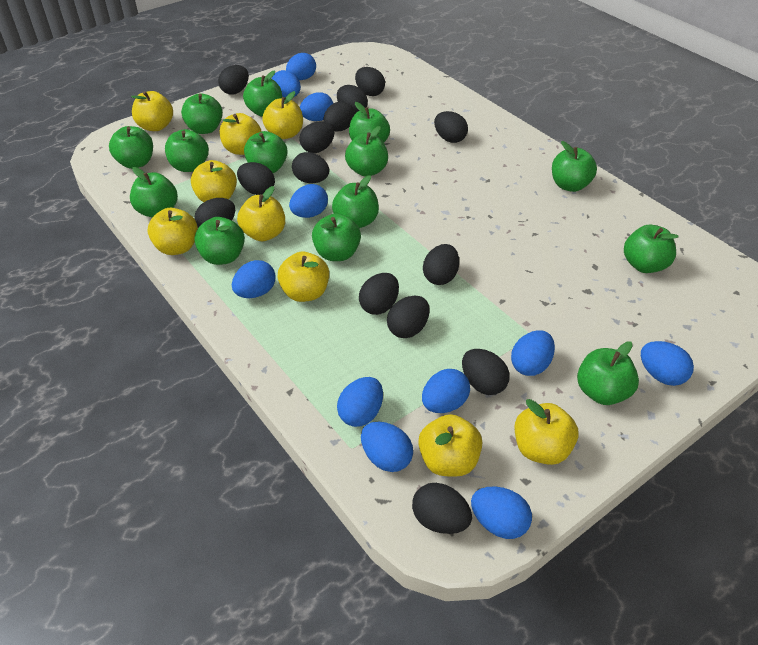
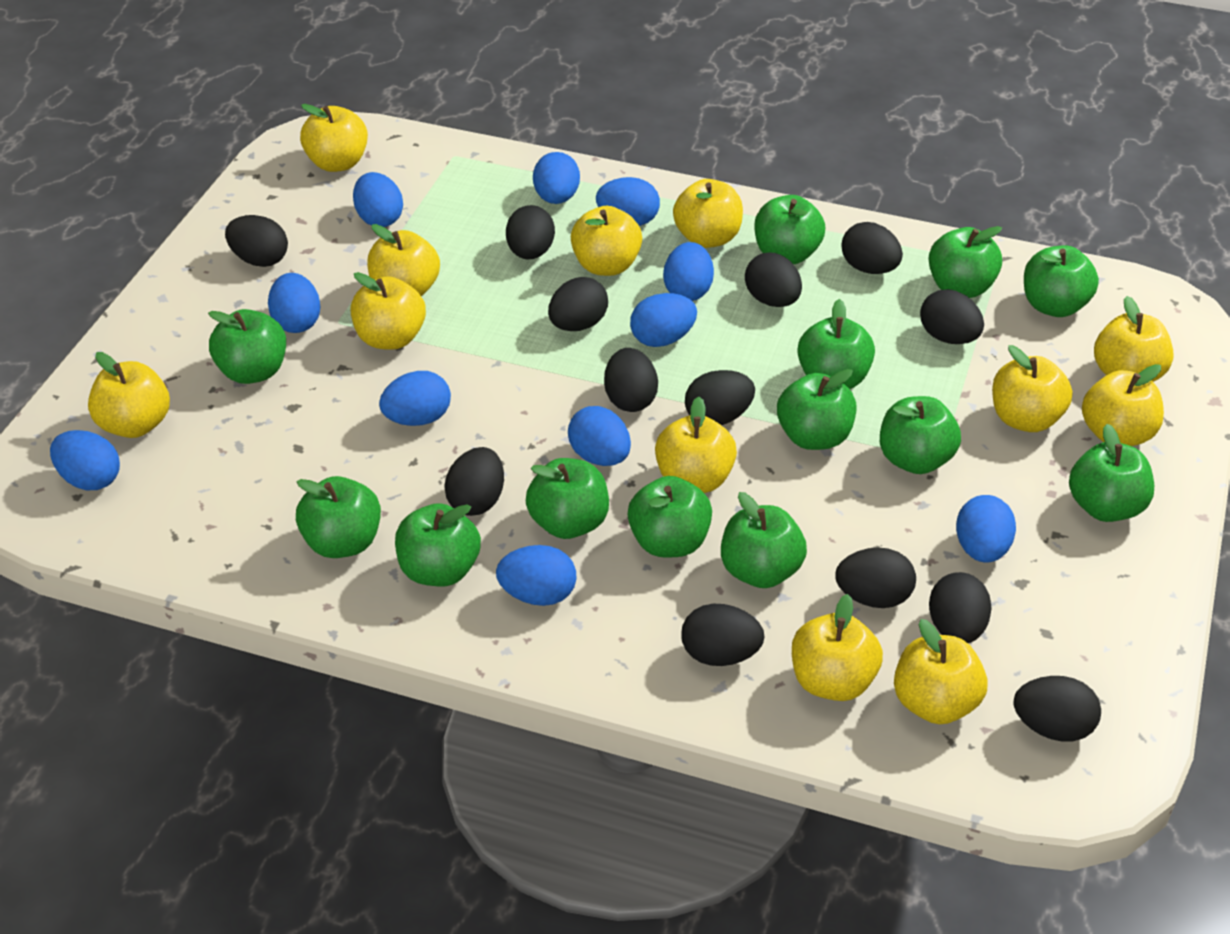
black egg: 14 -> 13
green apple: 14 -> 13
yellow apple: 9 -> 12

